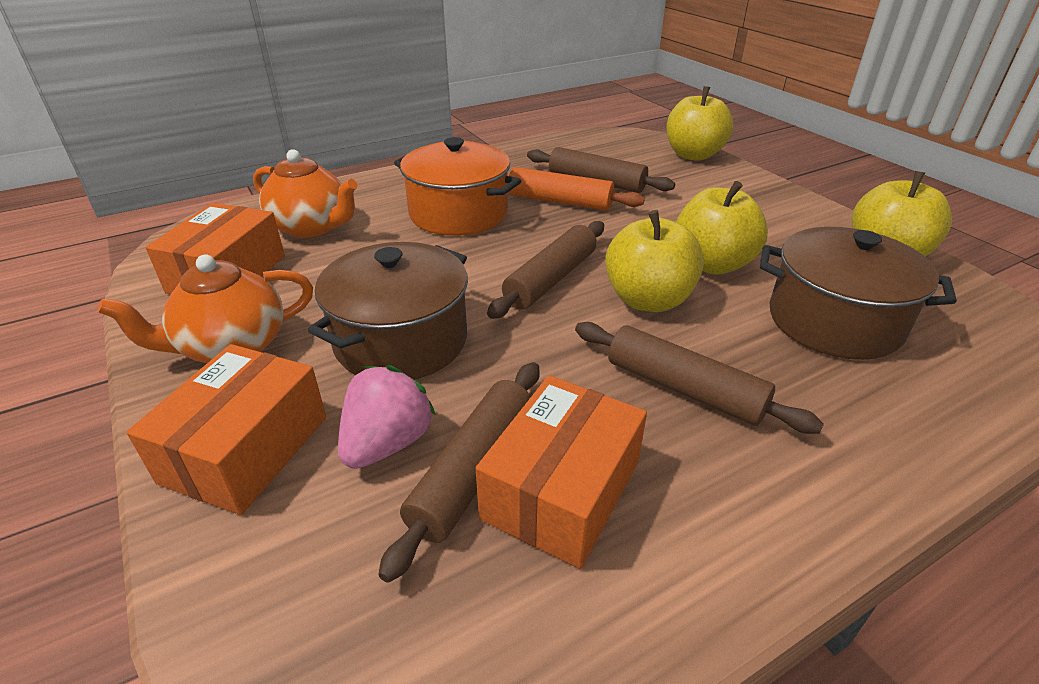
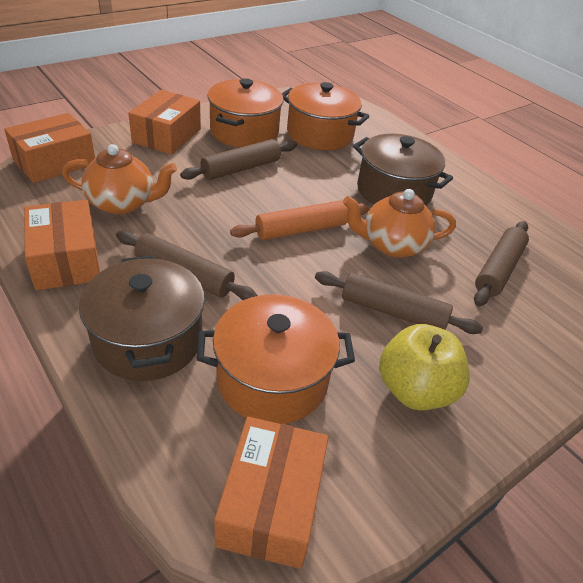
orange box: 3 -> 4
orange pot: 1 -> 3
pink strawberry: 1 -> 0
yellow apple: 4 -> 1

